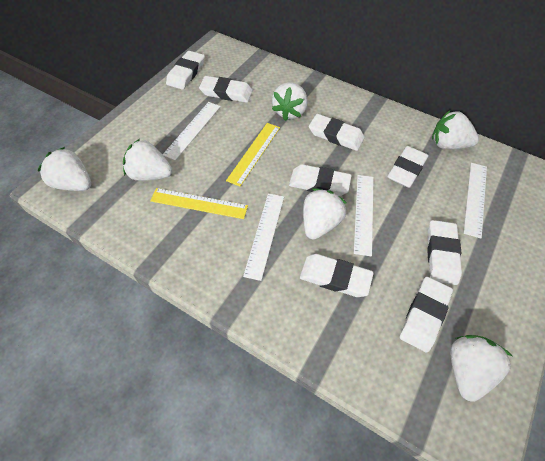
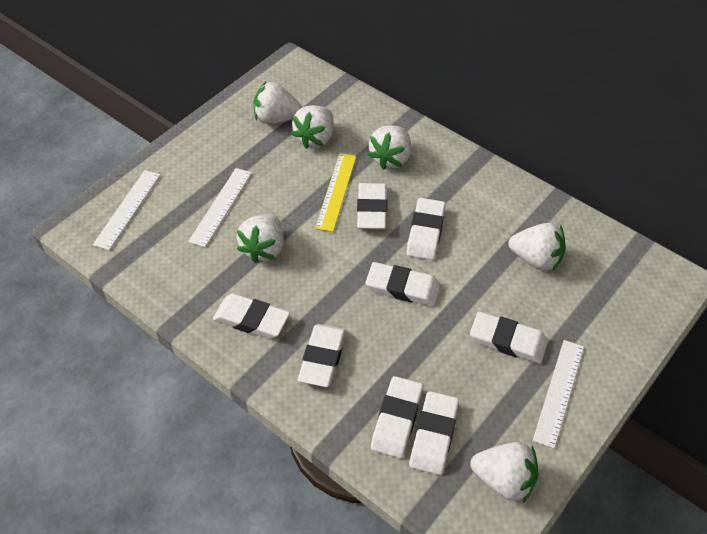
white ruler: 4 -> 3
yellow ruler: 2 -> 1

